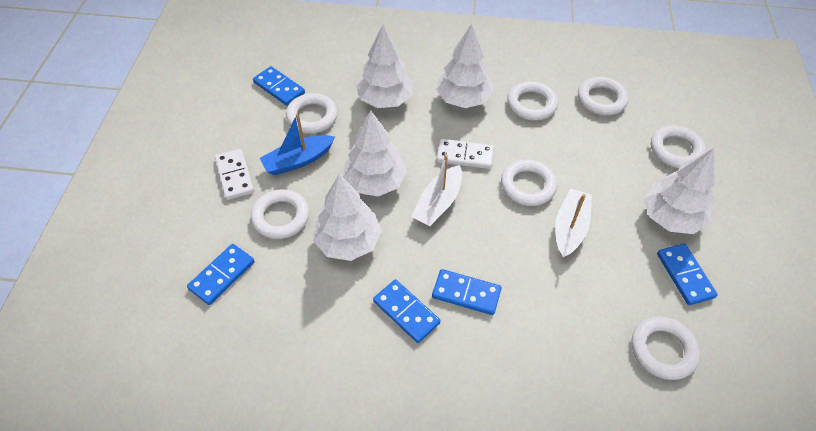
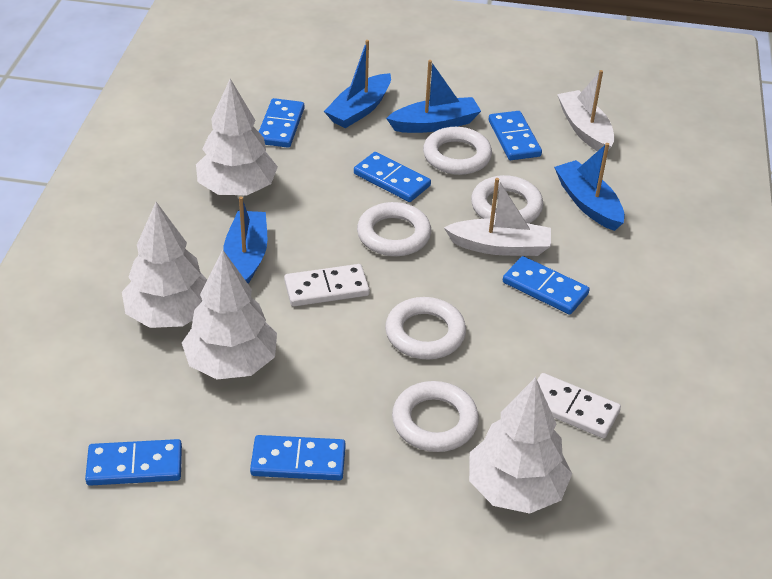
blue boat: 1 -> 4
blue domino: 5 -> 6
white ring: 7 -> 5
white tree: 5 -> 4

